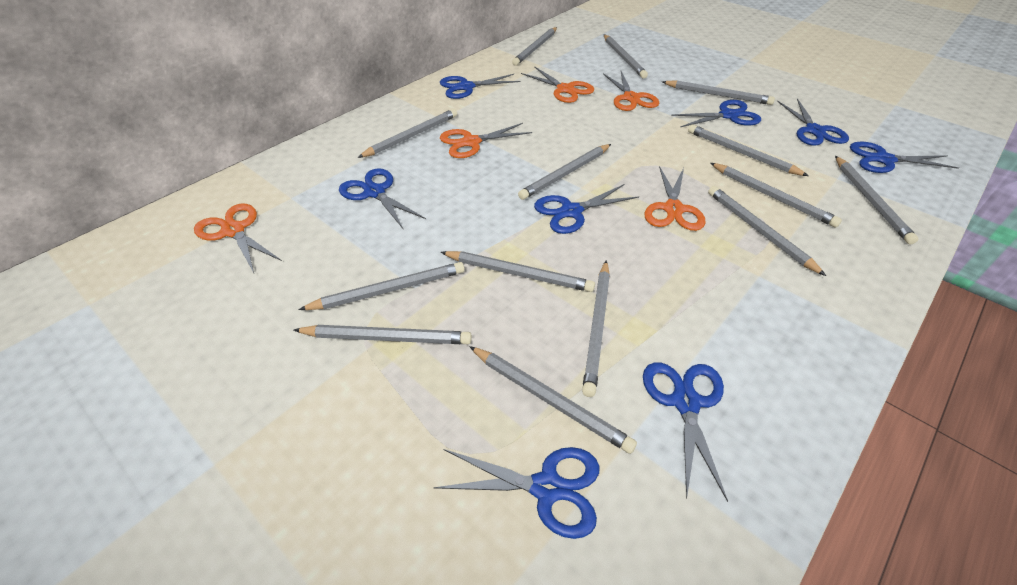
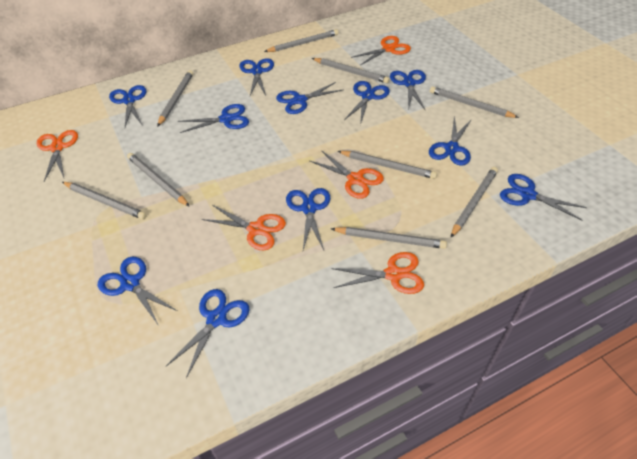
blue scissors: 8 -> 11
grey pencil: 14 -> 9

